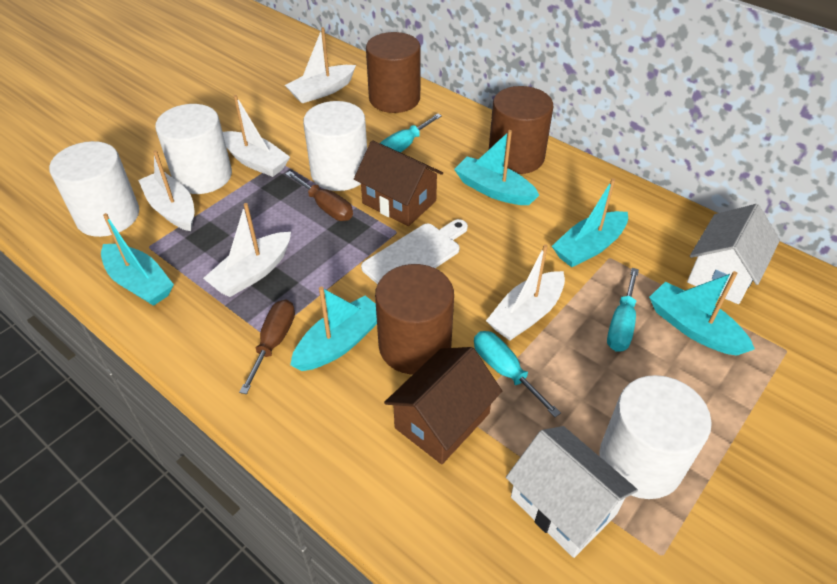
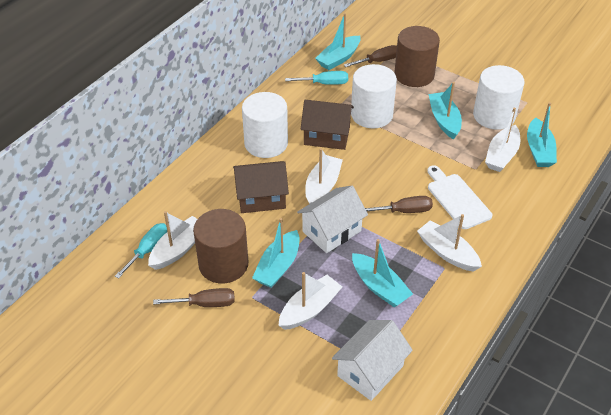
brown cylinder: 3 -> 2
brown screwdriver: 2 -> 3
turquoise screwdriver: 3 -> 2
white cylinder: 4 -> 3

